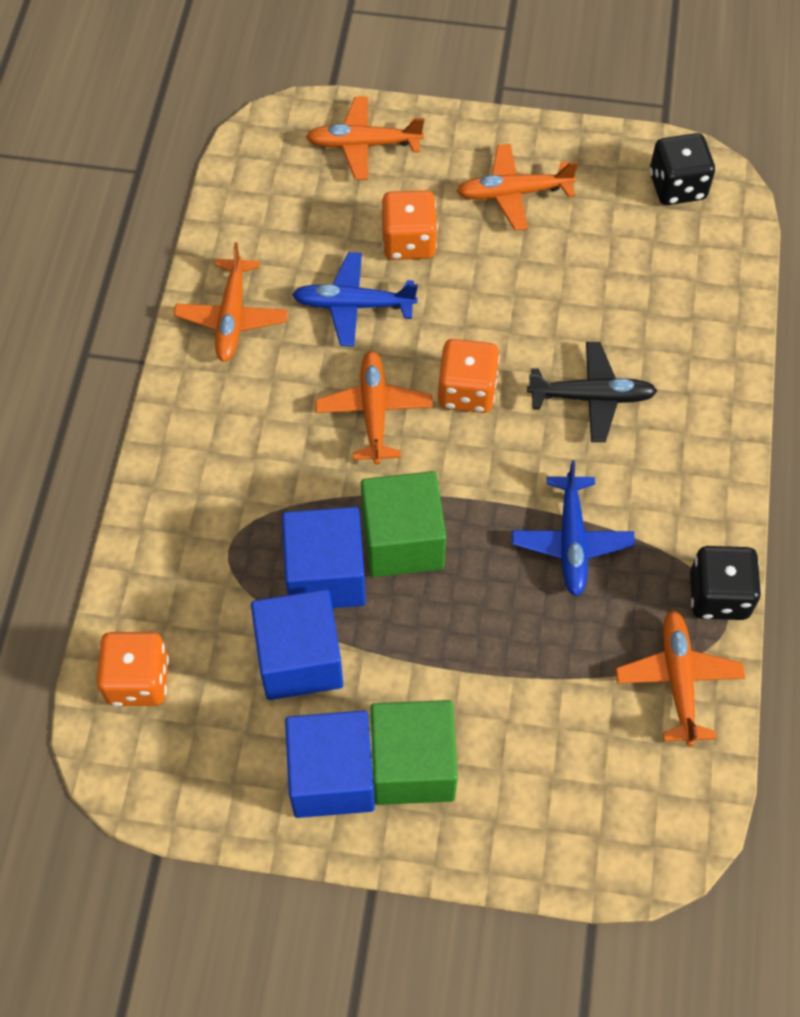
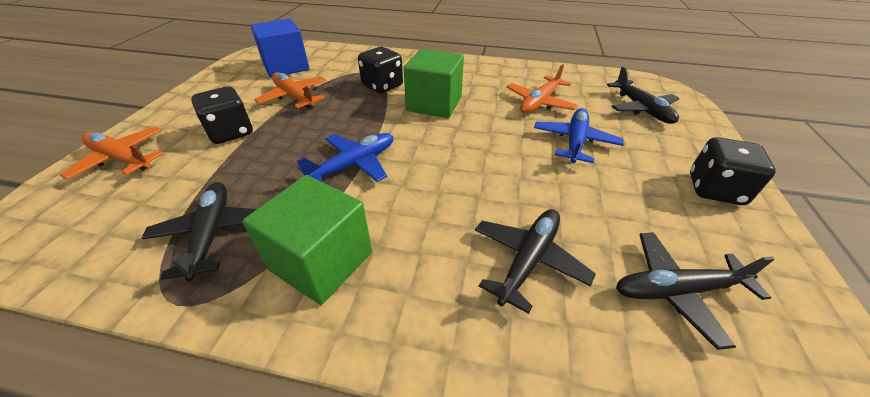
black dice: 2 -> 3
black plane: 1 -> 4
blue cube: 3 -> 1
orange dice: 3 -> 0
orange plane: 5 -> 3

